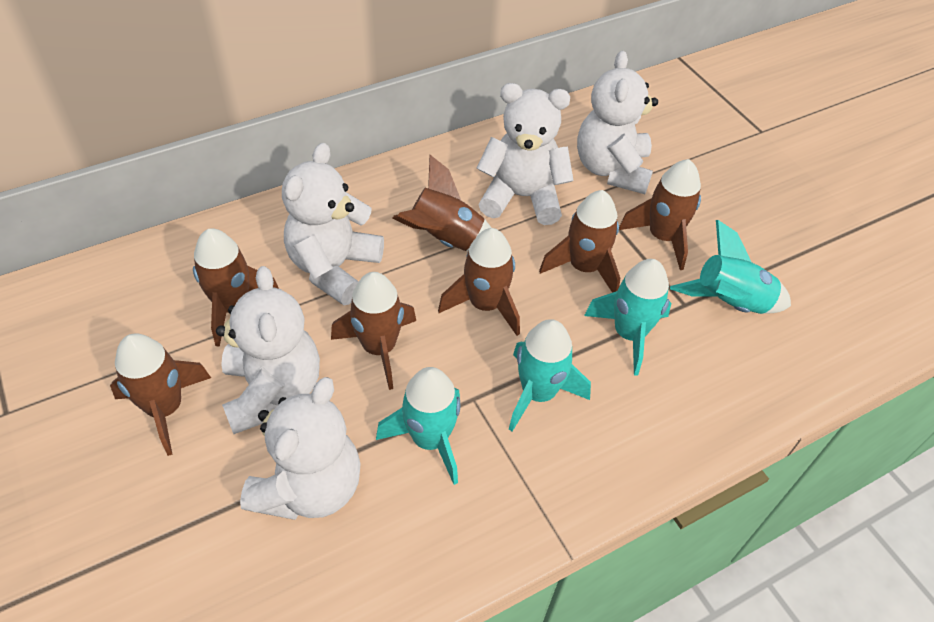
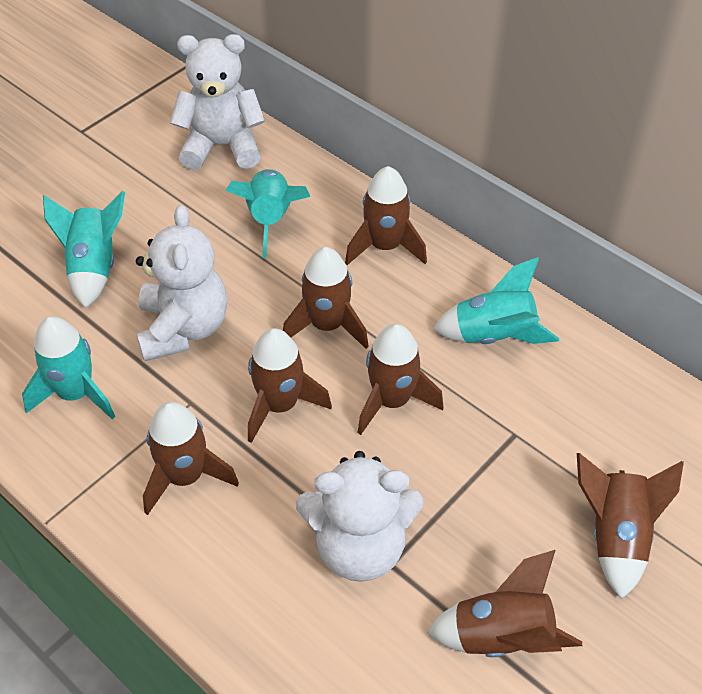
white teddy bear: 5 -> 3

